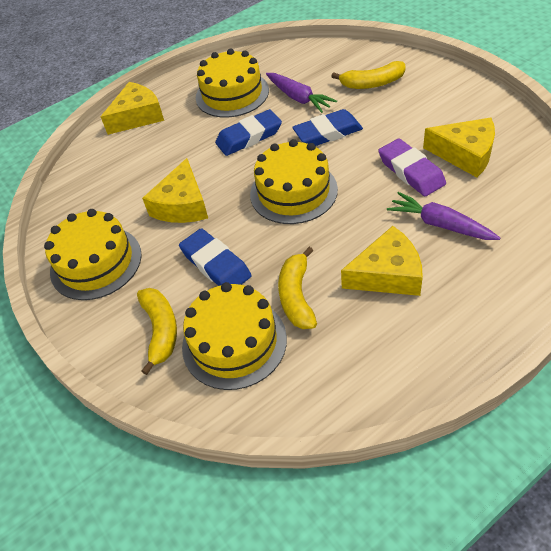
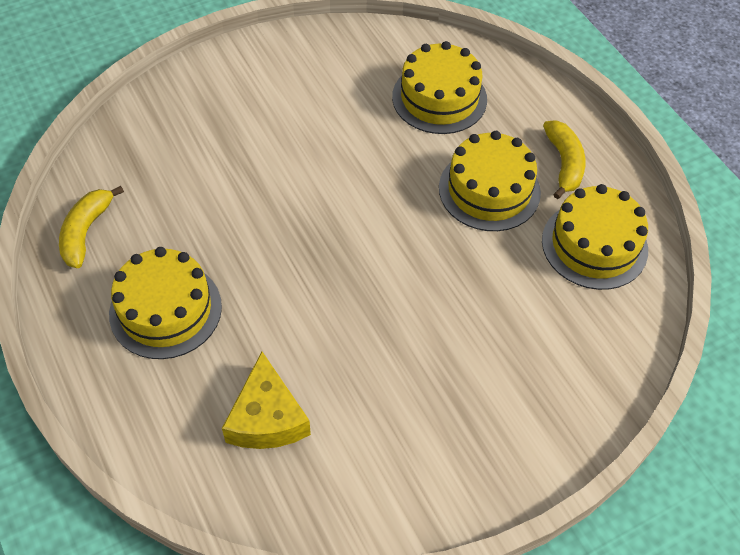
blue eraser: 3 -> 0
purple carrot: 2 -> 0
purple eraser: 1 -> 0
yellow banana: 3 -> 2
yellow cheese: 4 -> 1

